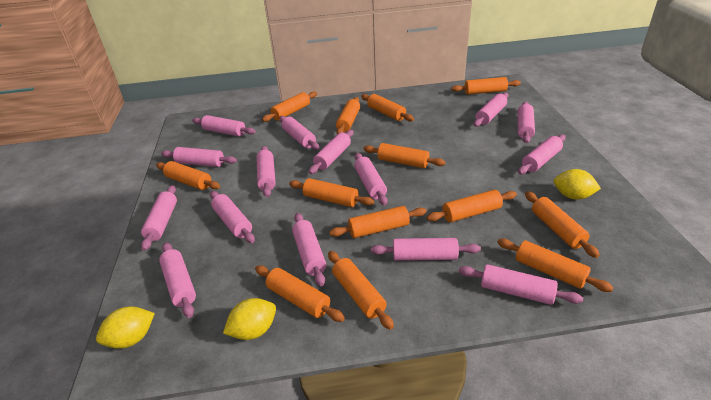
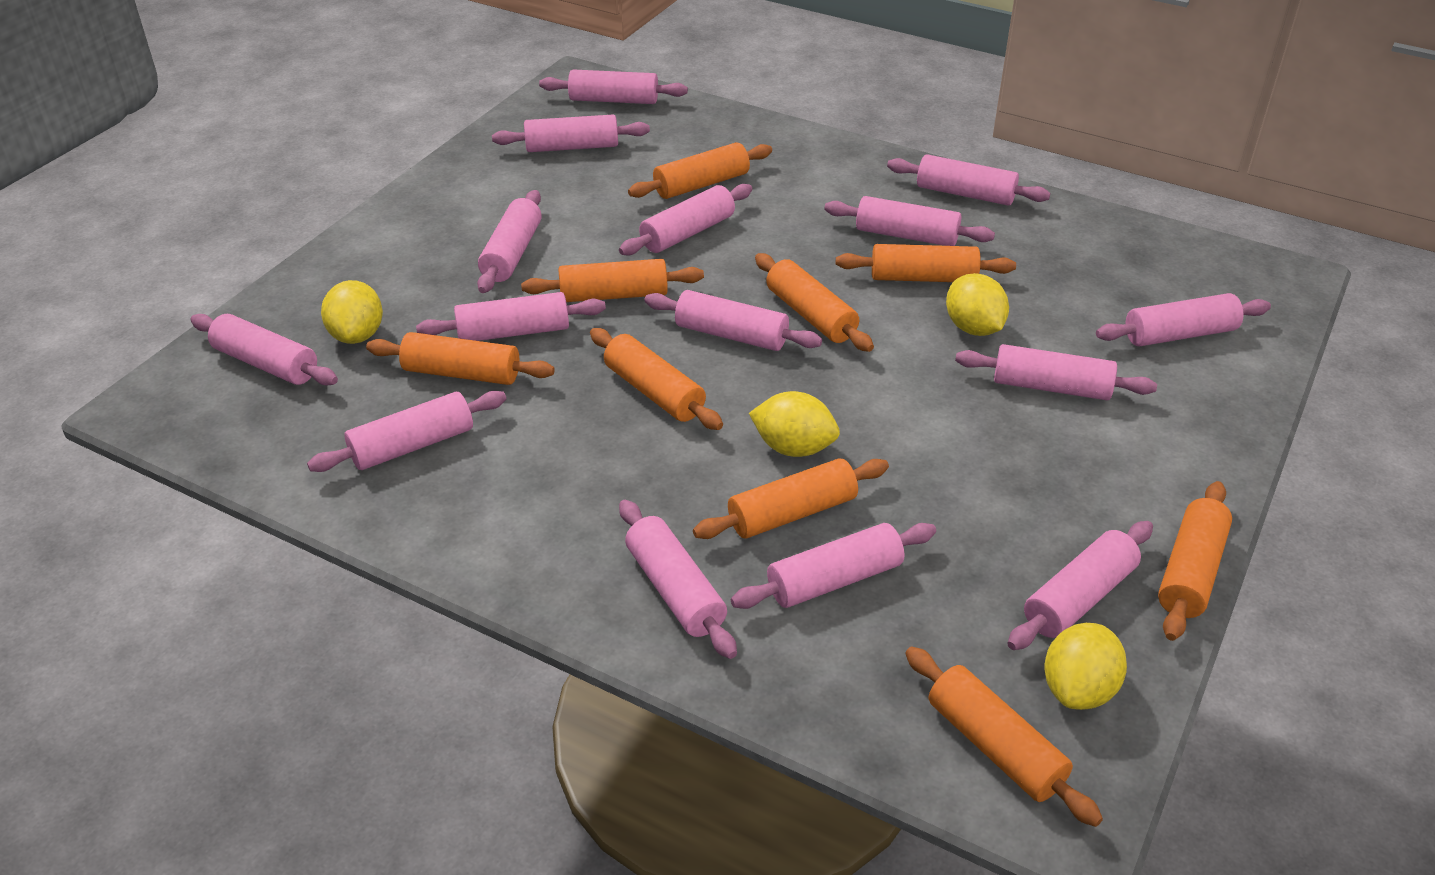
orange rolling pin: 13 -> 9
yellow lemon: 3 -> 4

